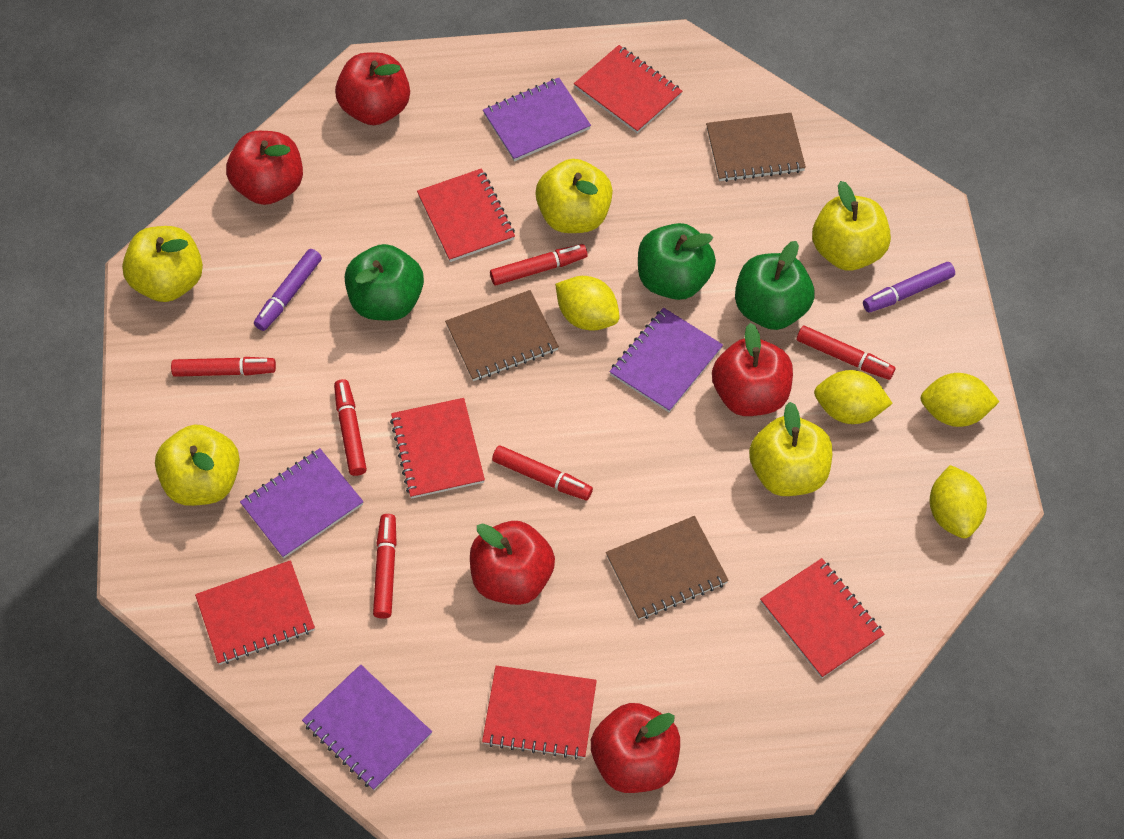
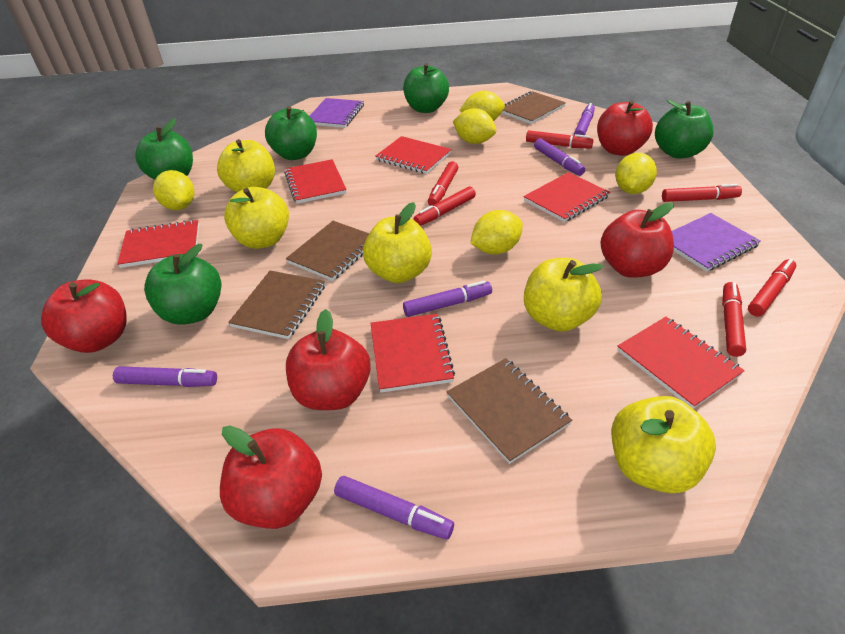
brown notebook: 3 -> 4
green apple: 3 -> 5
purple marker: 2 -> 5
purple notebook: 4 -> 2
yellow lemon: 4 -> 5

